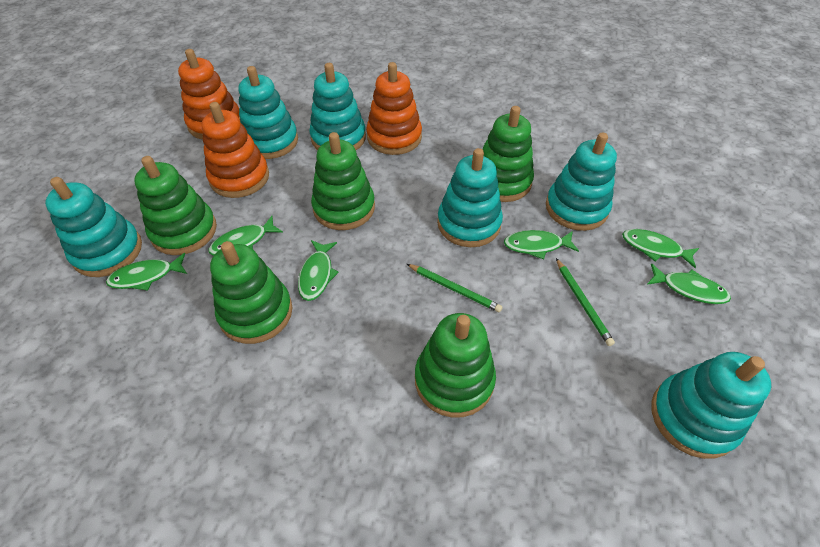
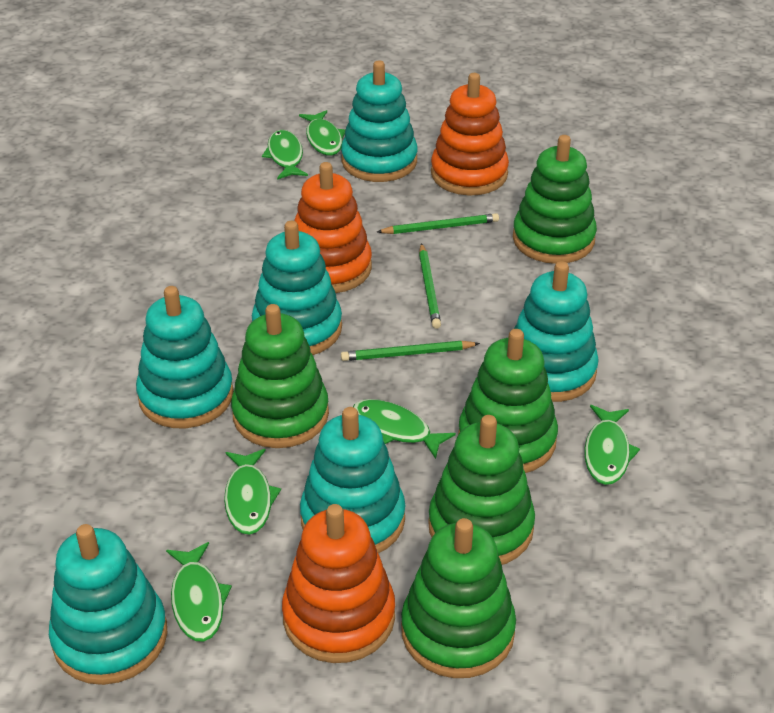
green pencil: 2 -> 3

